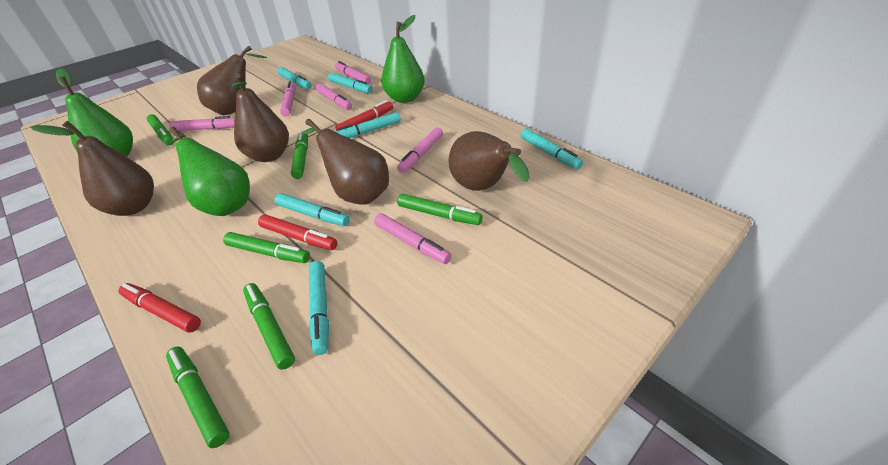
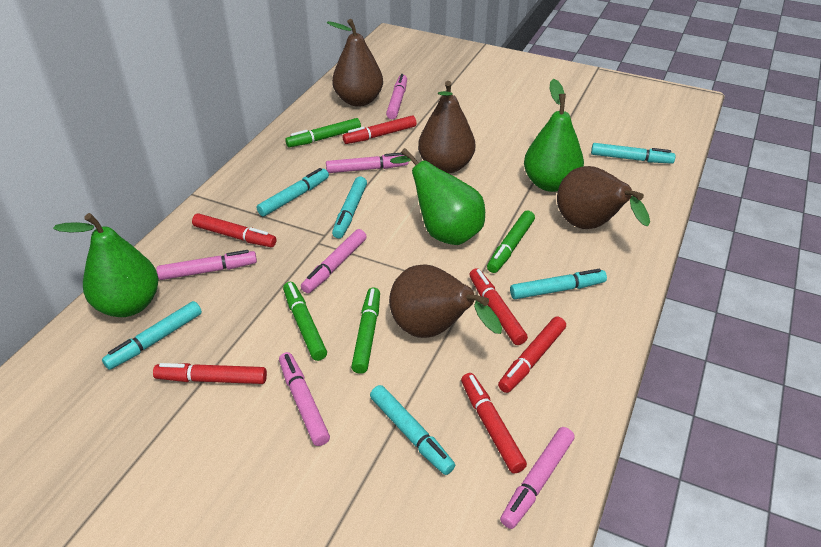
brown pear: 5 -> 4
green marker: 6 -> 4
red marker: 3 -> 6

